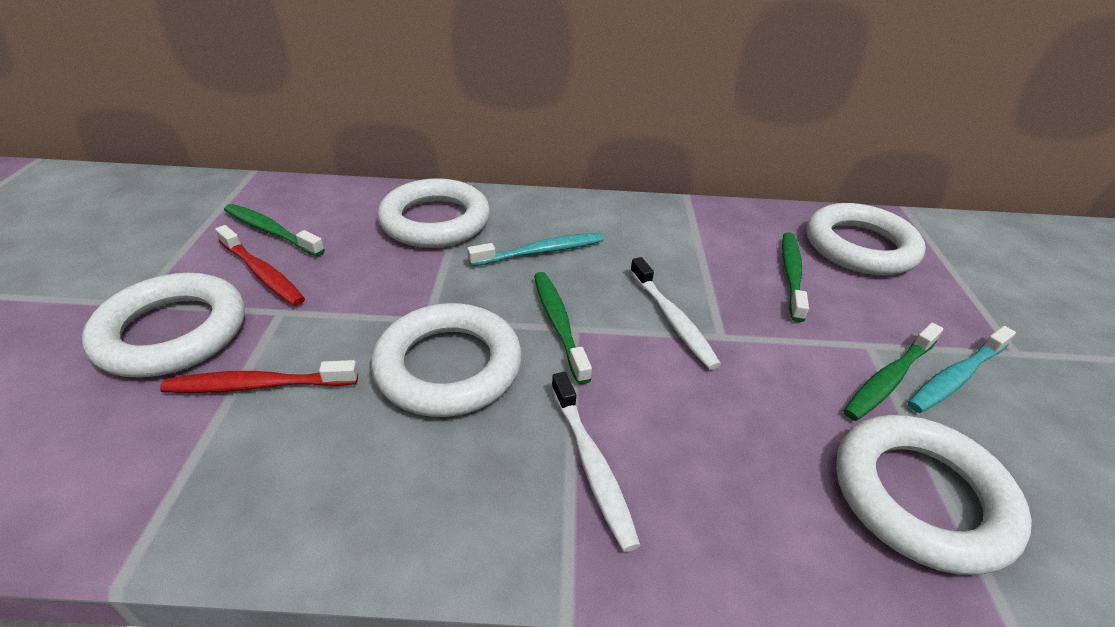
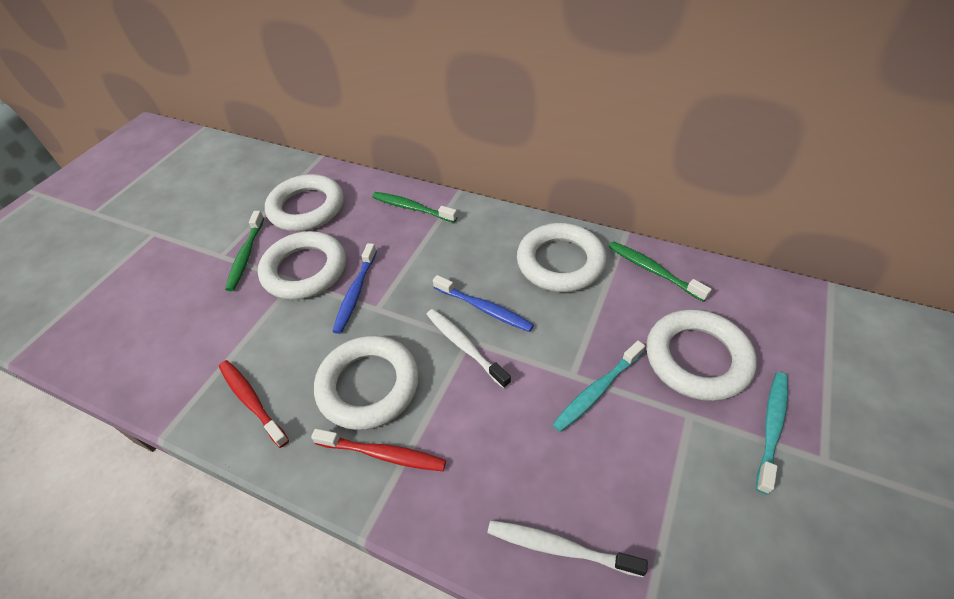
blue toothbrush: 0 -> 2
green toothbrush: 4 -> 3

